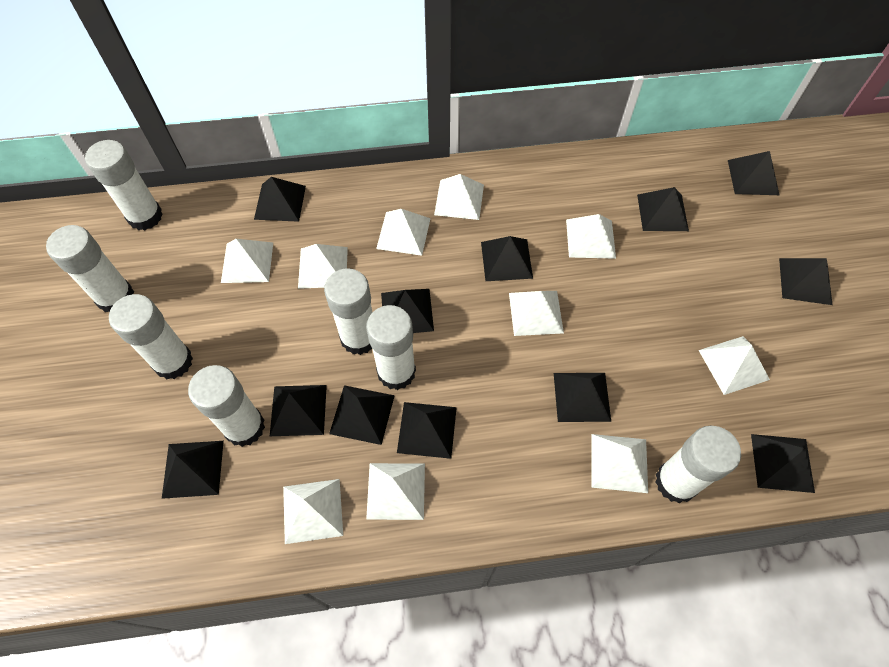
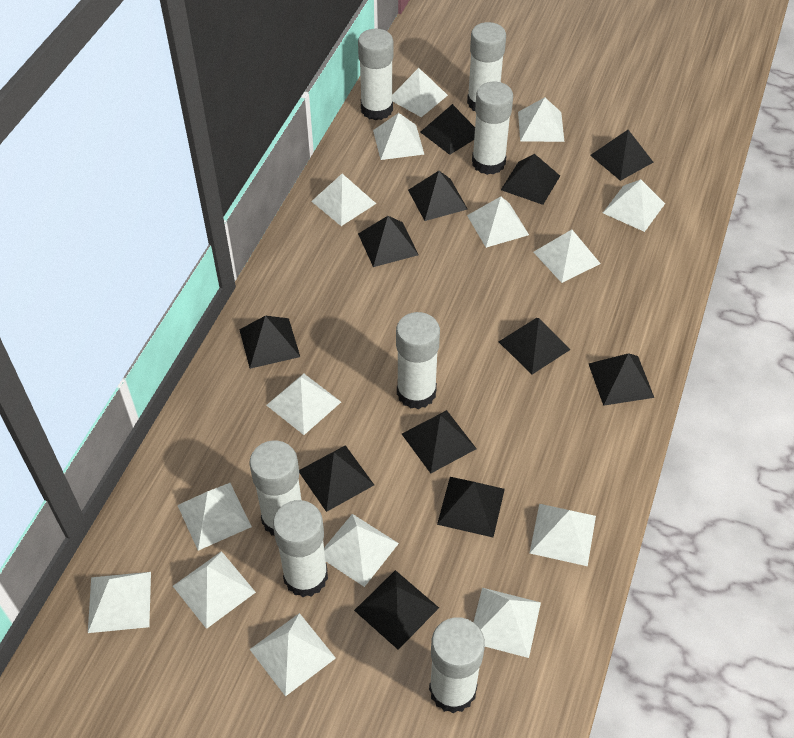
white pyramid: 10 -> 15

